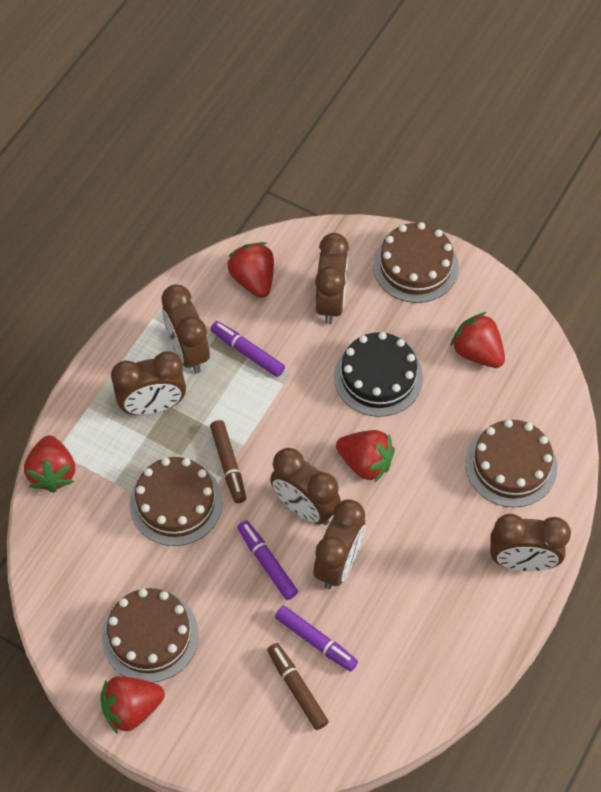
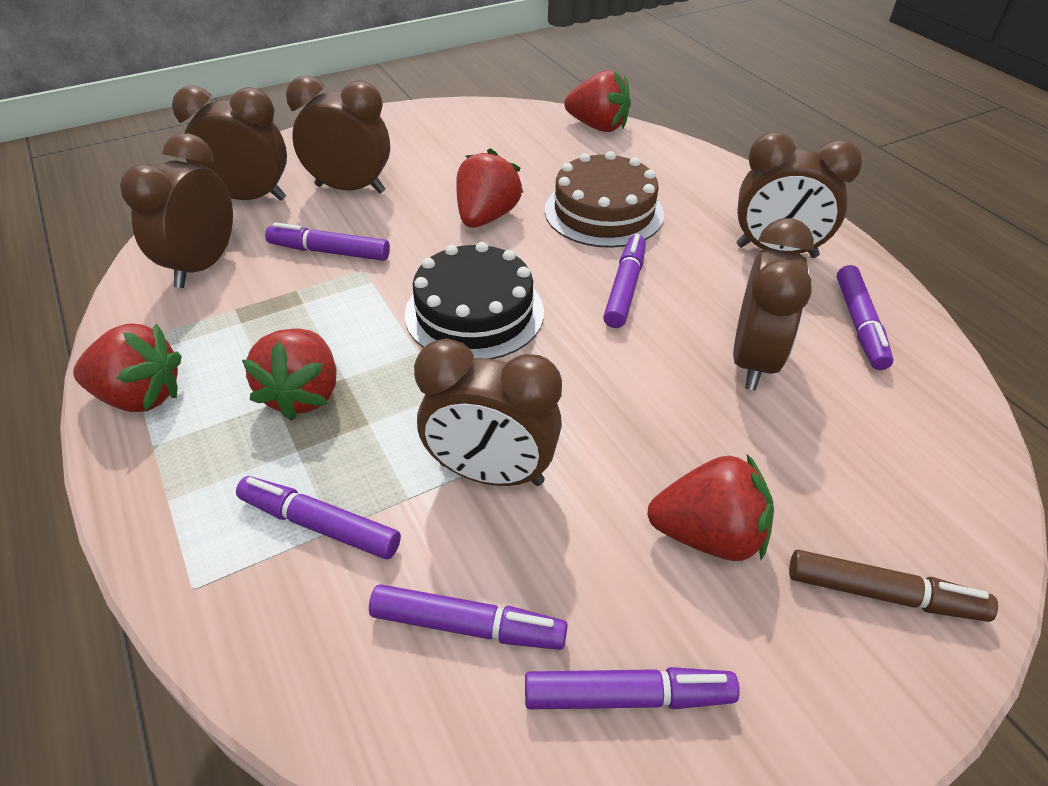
brown cake: 4 -> 1
brown marker: 2 -> 1
purple marker: 3 -> 6

